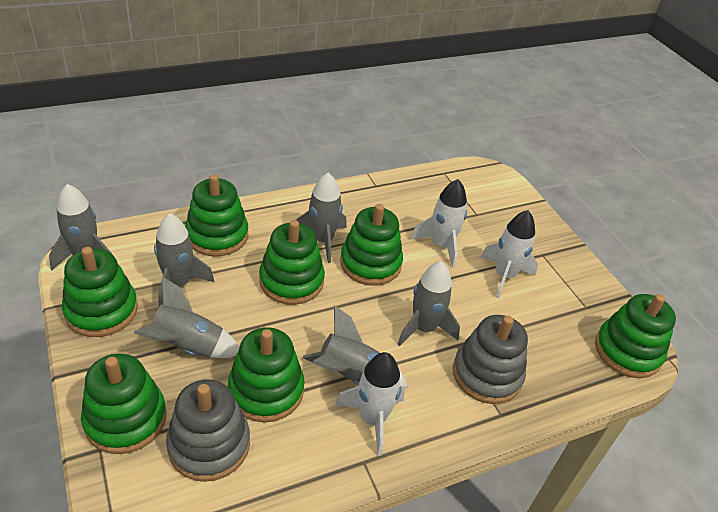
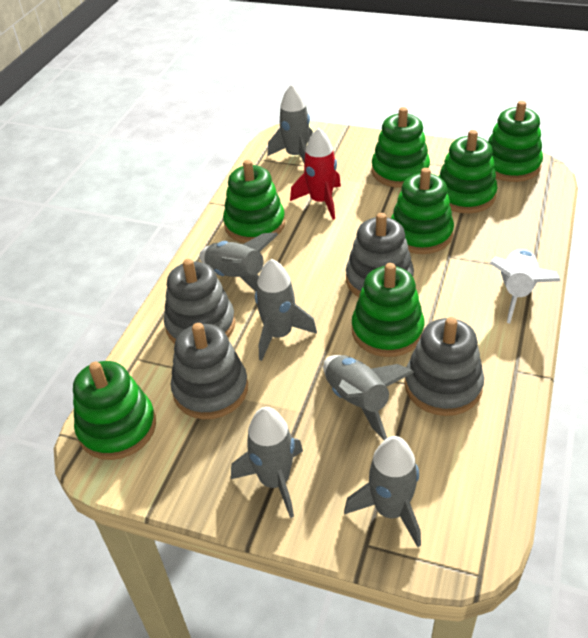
grey stacking toy: 2 -> 4
red rocket: 0 -> 1
white rocket: 3 -> 1

